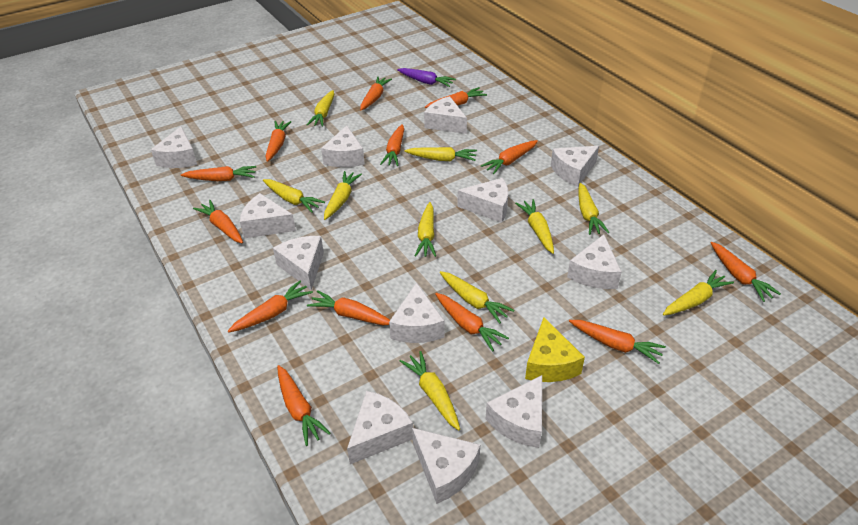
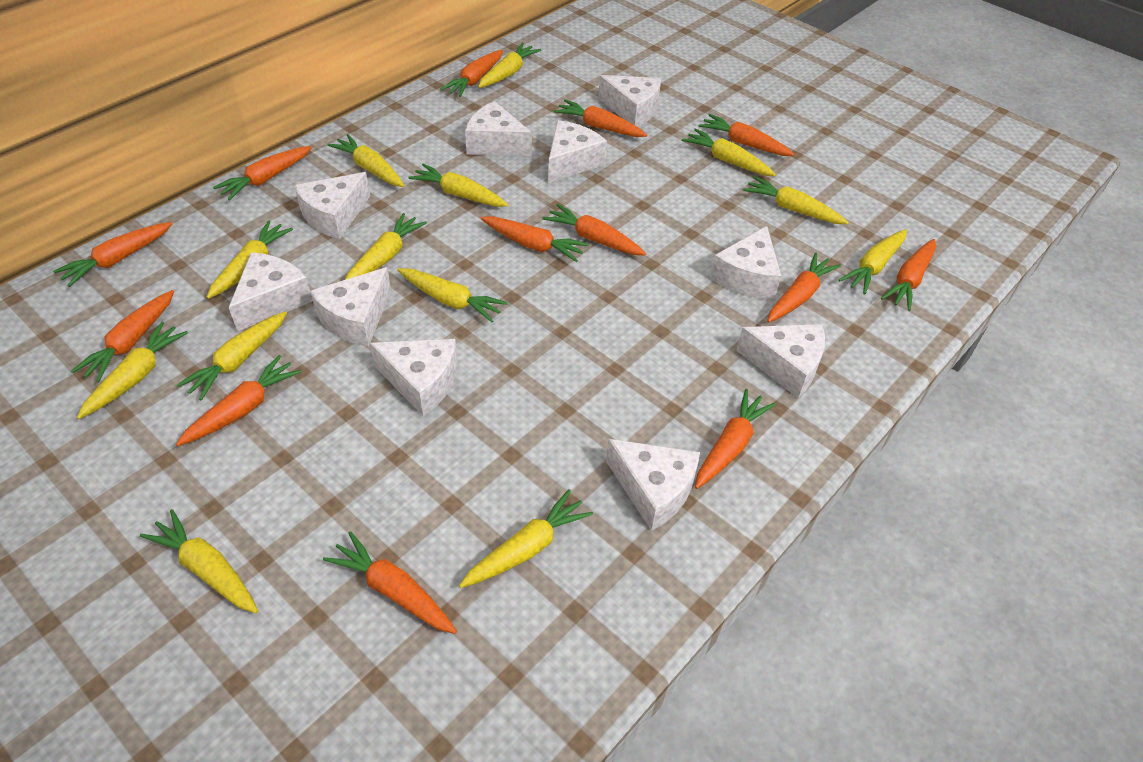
purple carrot: 1 -> 0
white cheese: 12 -> 10
yellow carrot: 10 -> 13
yellow cheese: 1 -> 0

